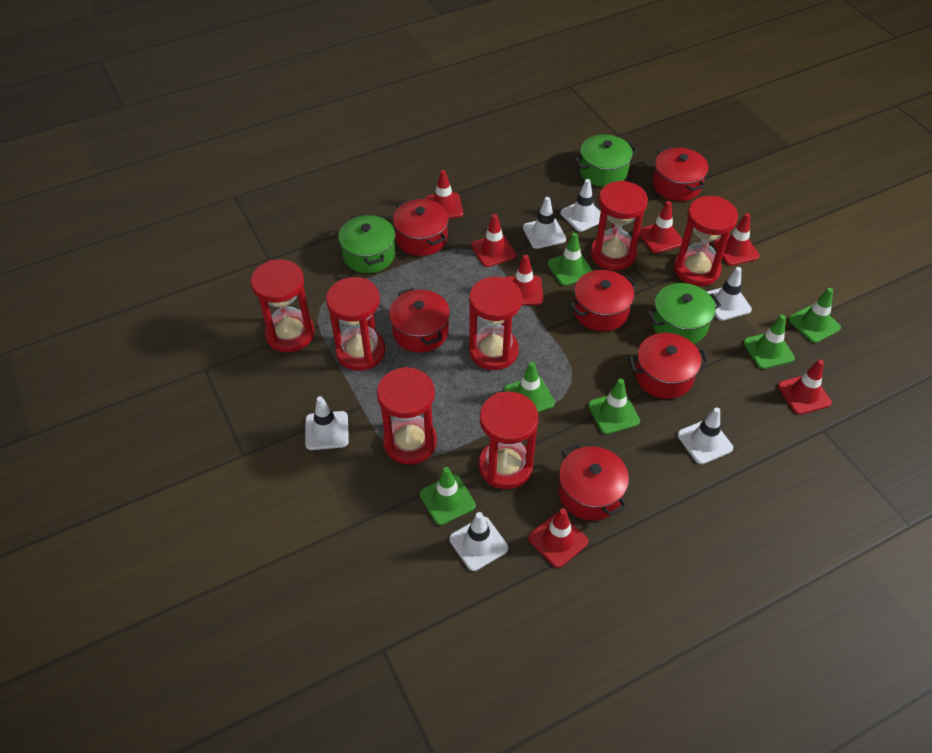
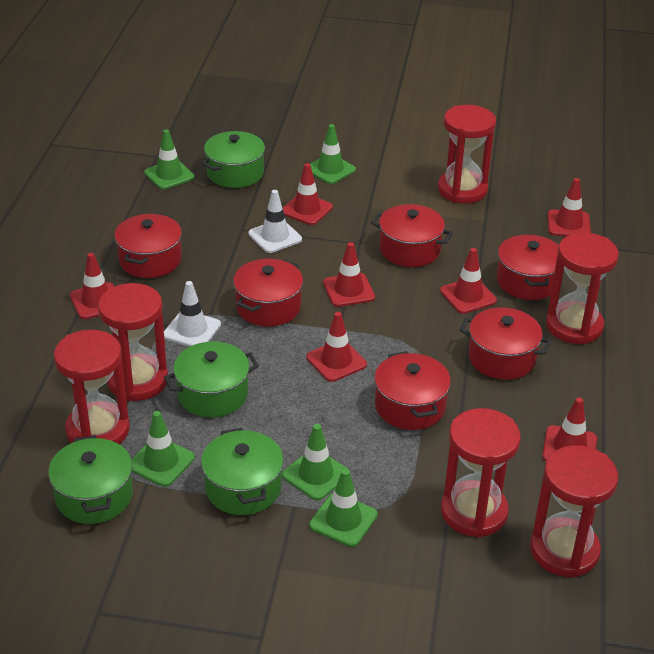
green pot: 3 -> 4
green traffic cone: 6 -> 5
red hourglass: 7 -> 6
white traffic cone: 6 -> 2

